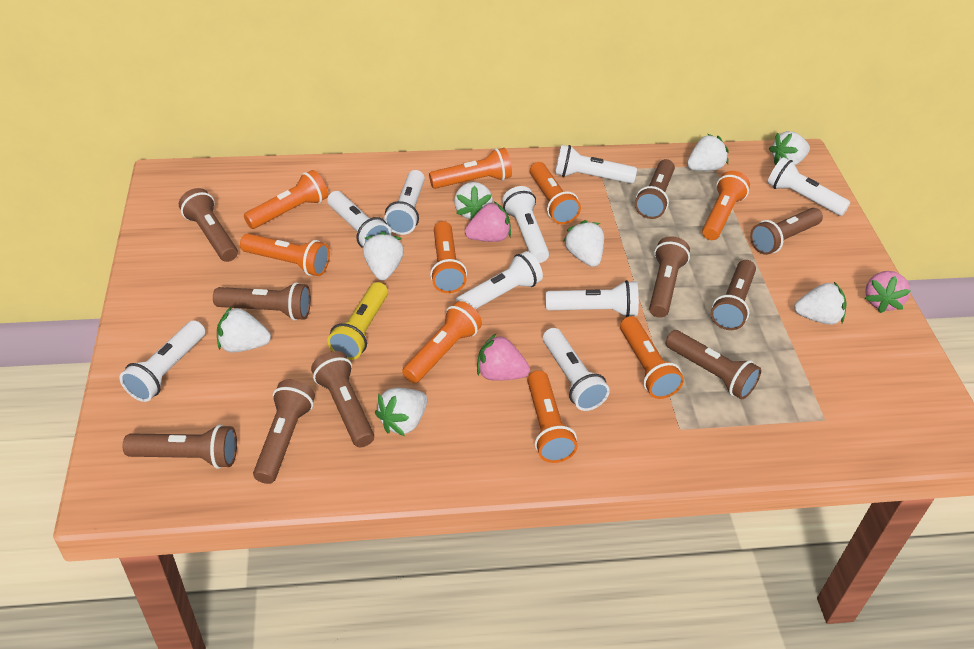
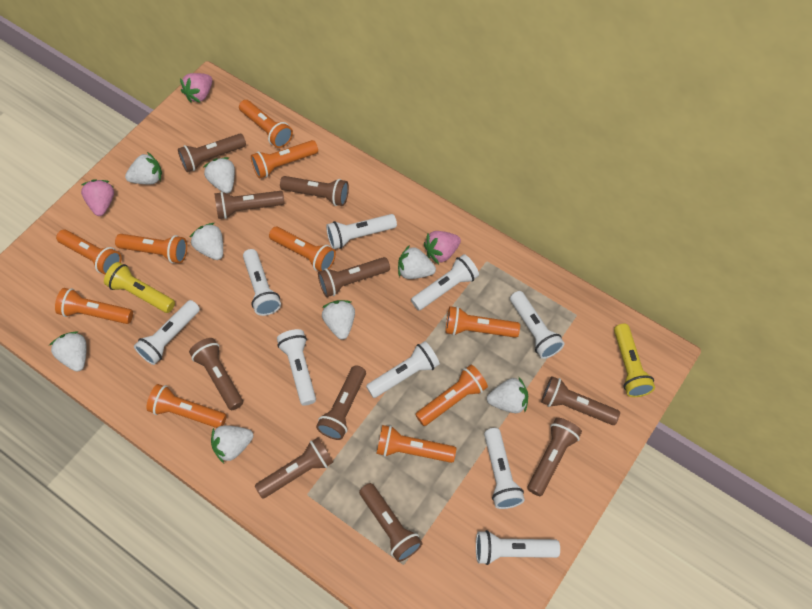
orange flashlight: 9 -> 10
yellow flashlight: 1 -> 2

